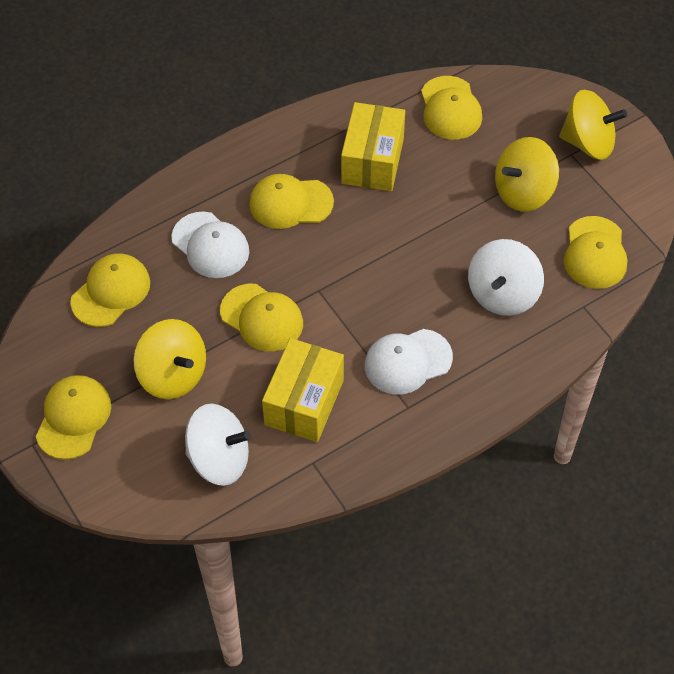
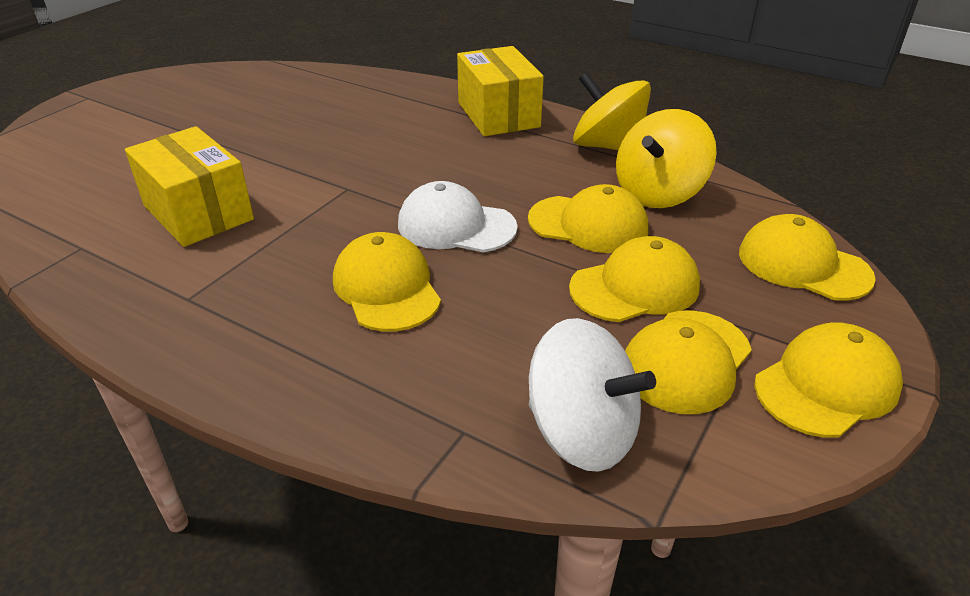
white cap: 2 -> 1
white spinning top: 2 -> 1
yellow spinning top: 3 -> 2

